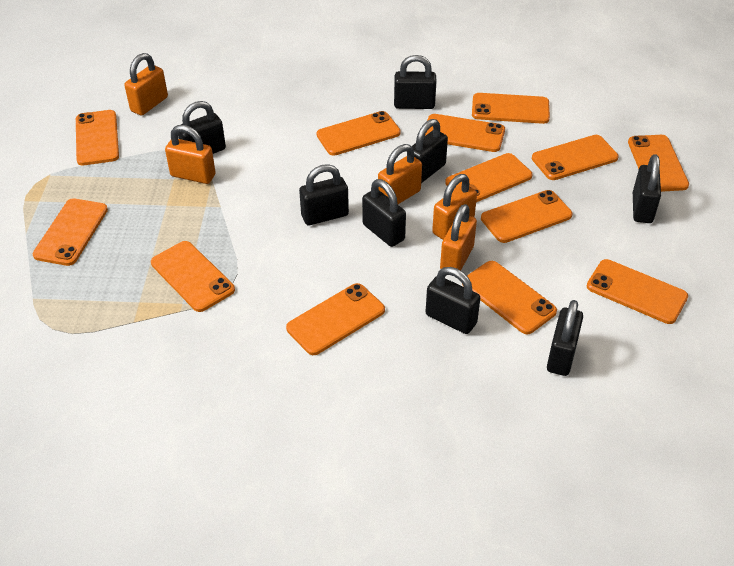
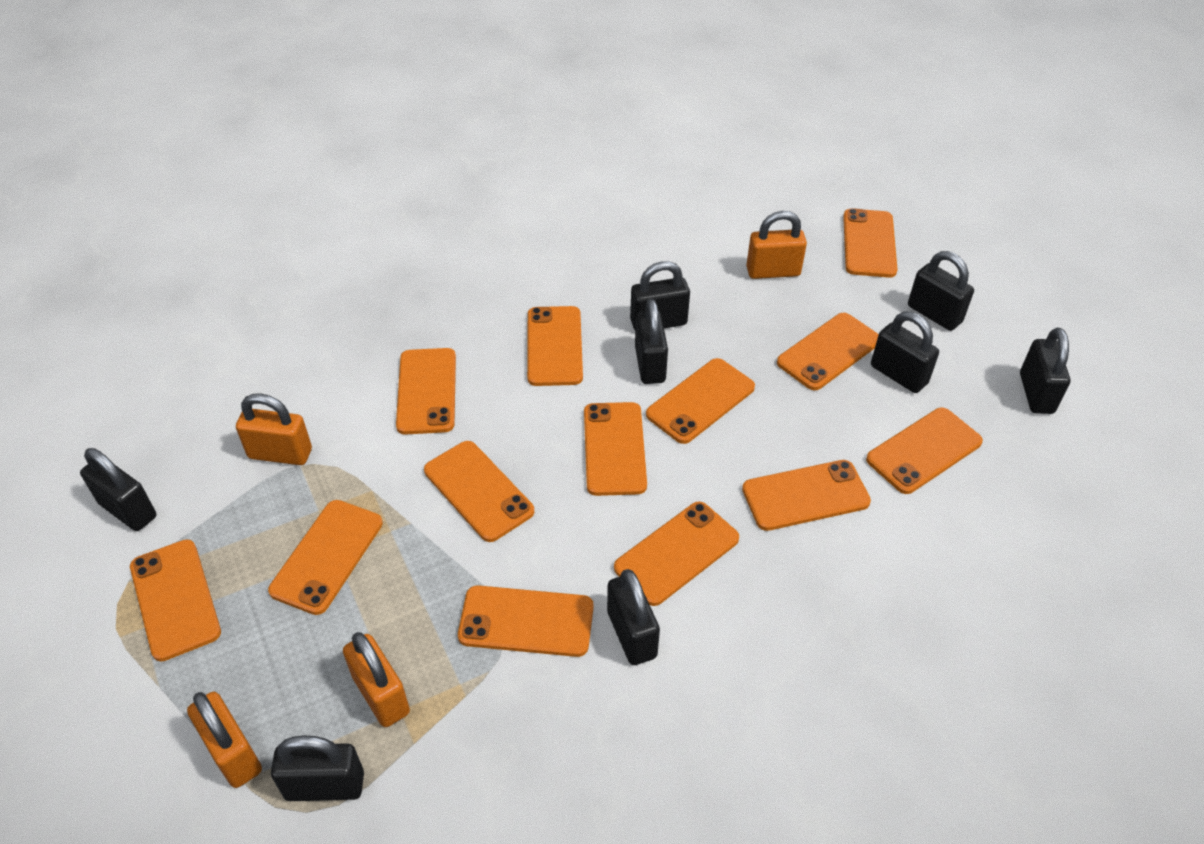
orange padlock: 5 -> 4

